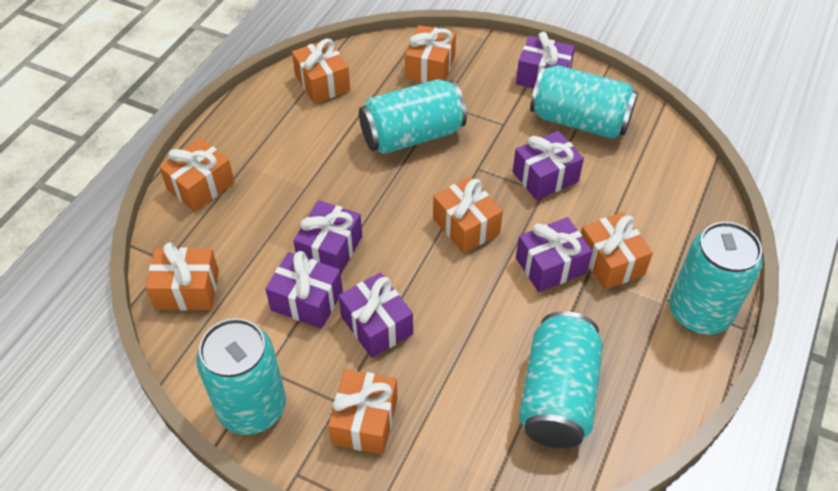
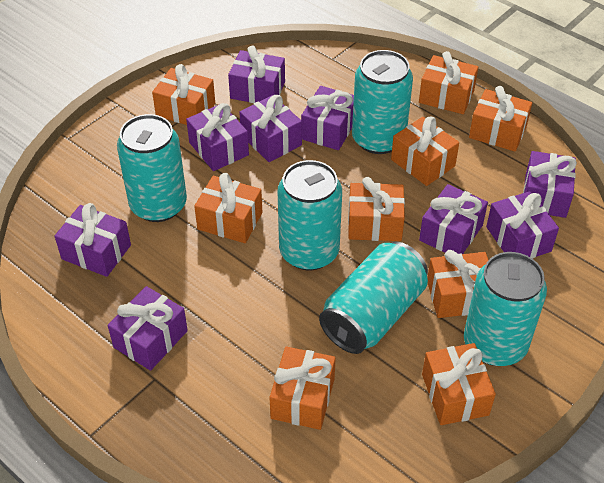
orange gift: 7 -> 9
purple gift: 6 -> 9

